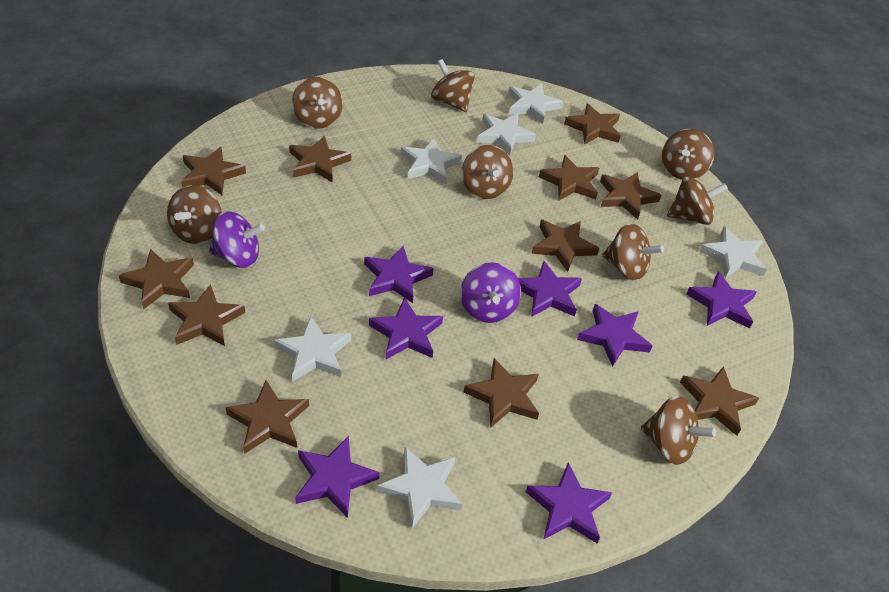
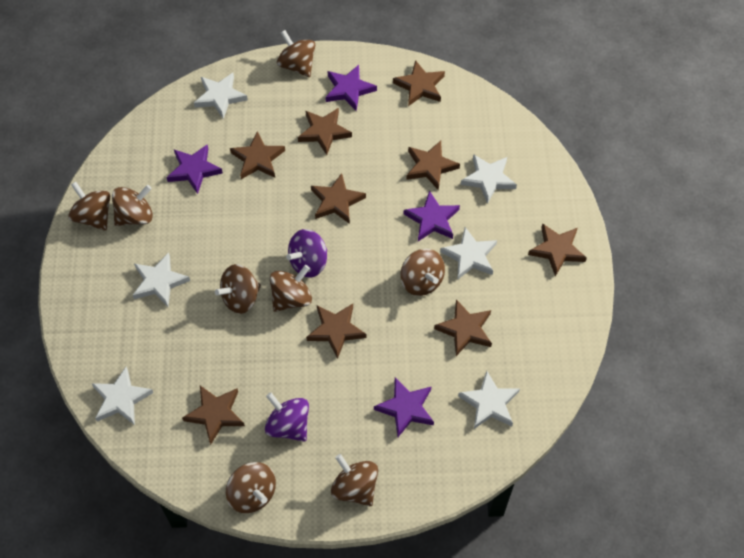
brown star: 11 -> 9
purple star: 7 -> 4

